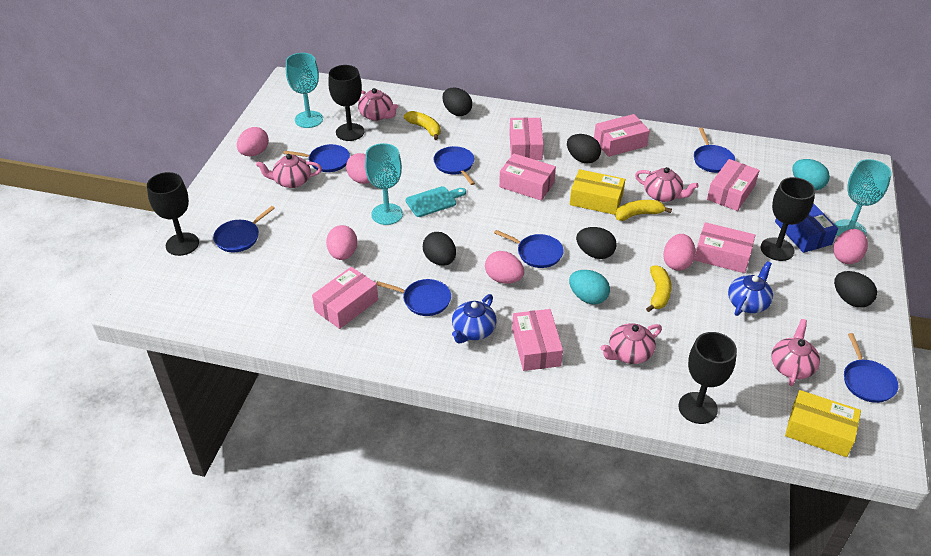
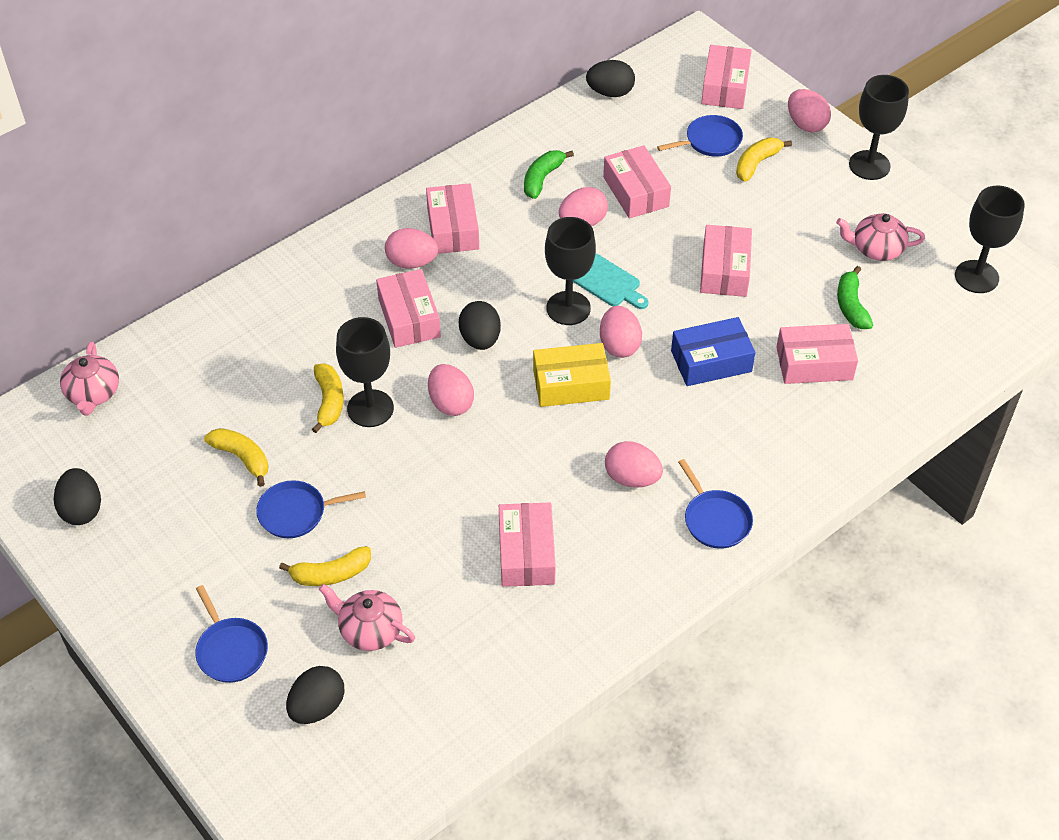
black egg: 5 -> 4
blue pan: 7 -> 4
blue teapot: 2 -> 0
green banana: 0 -> 2
pink teapot: 5 -> 3
turquoise egg: 2 -> 0
turquoise goblet: 3 -> 0
yellow banana: 3 -> 4
yellow box: 2 -> 1

